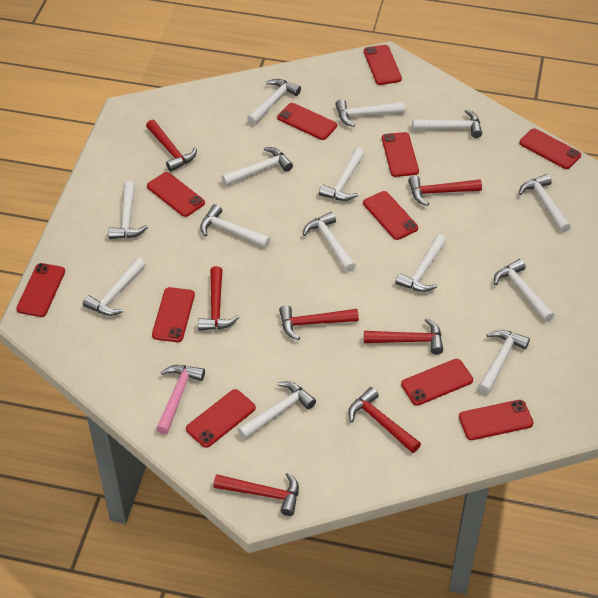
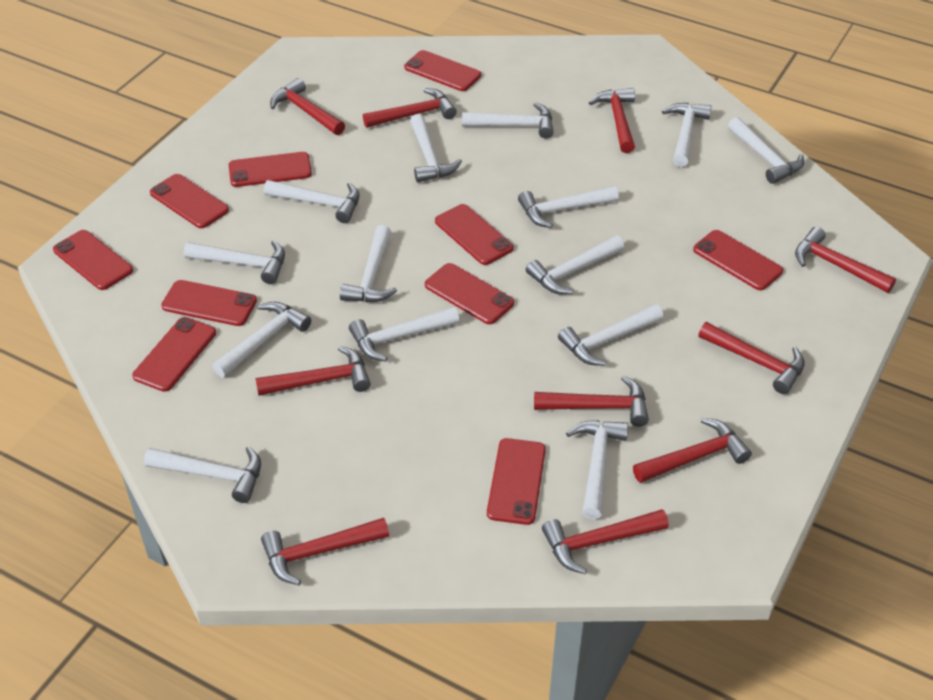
pink hammer: 1 -> 0
red hammer: 7 -> 10
red phone: 11 -> 10

